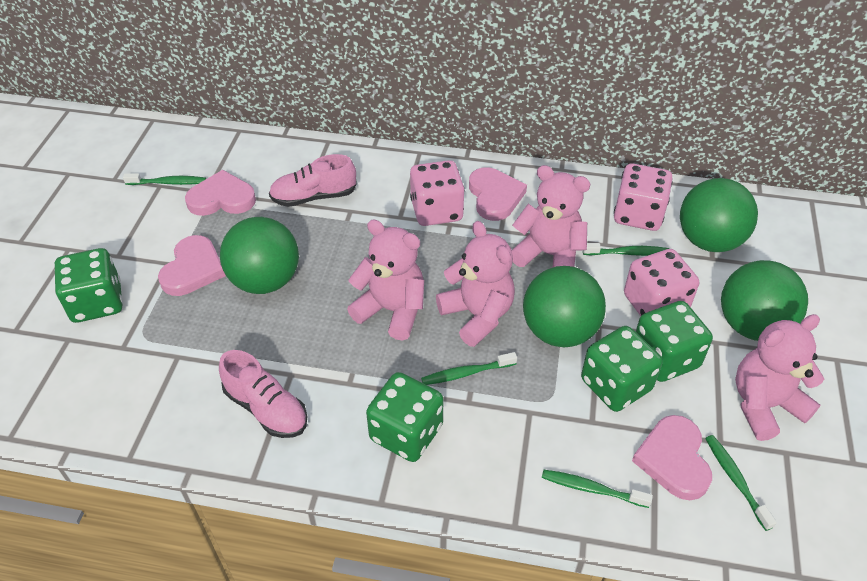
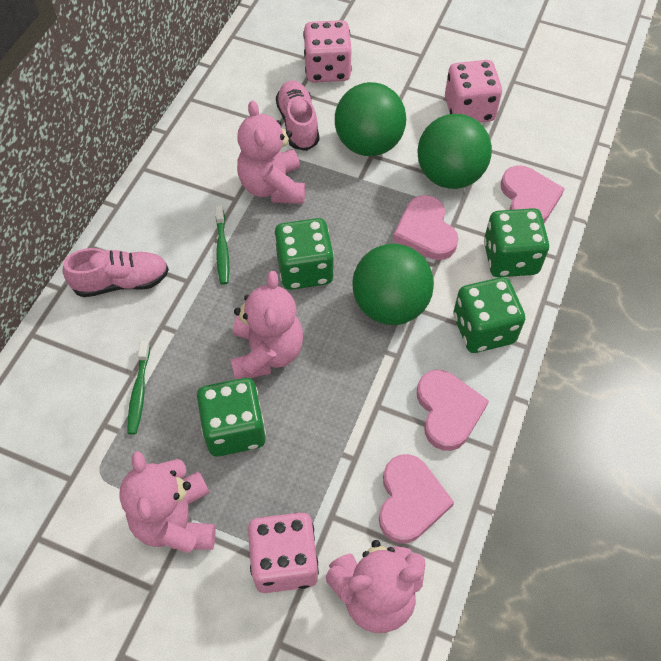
green ball: 4 -> 3
green toothbrush: 5 -> 2

